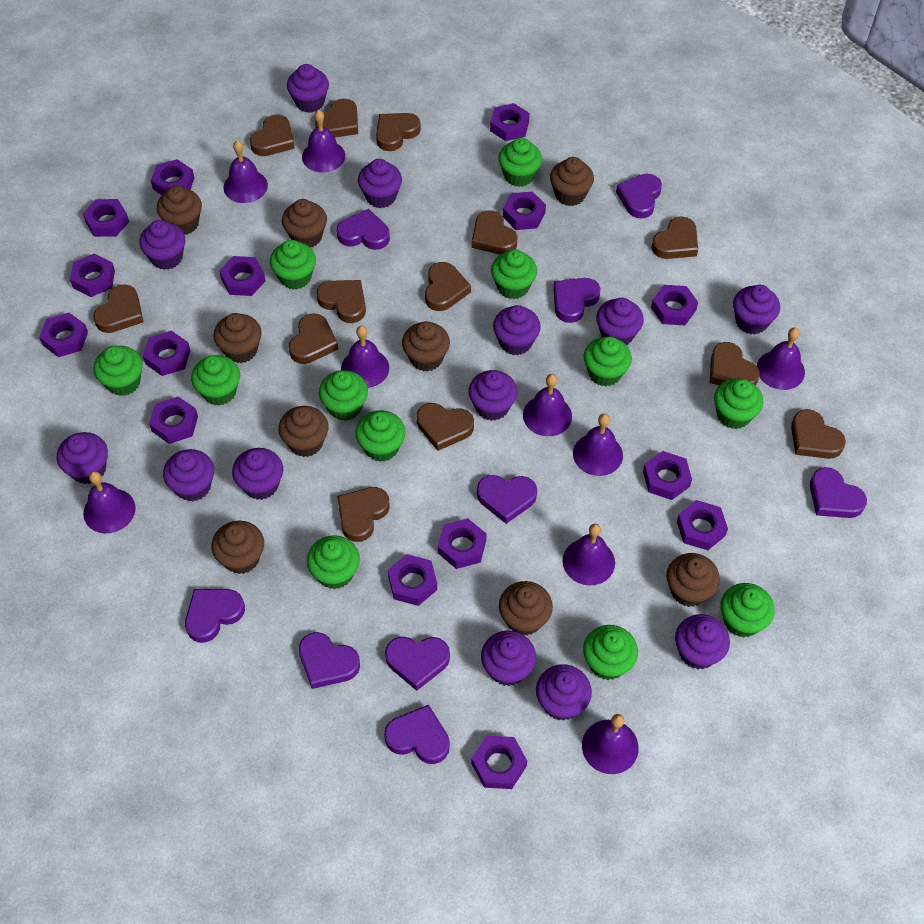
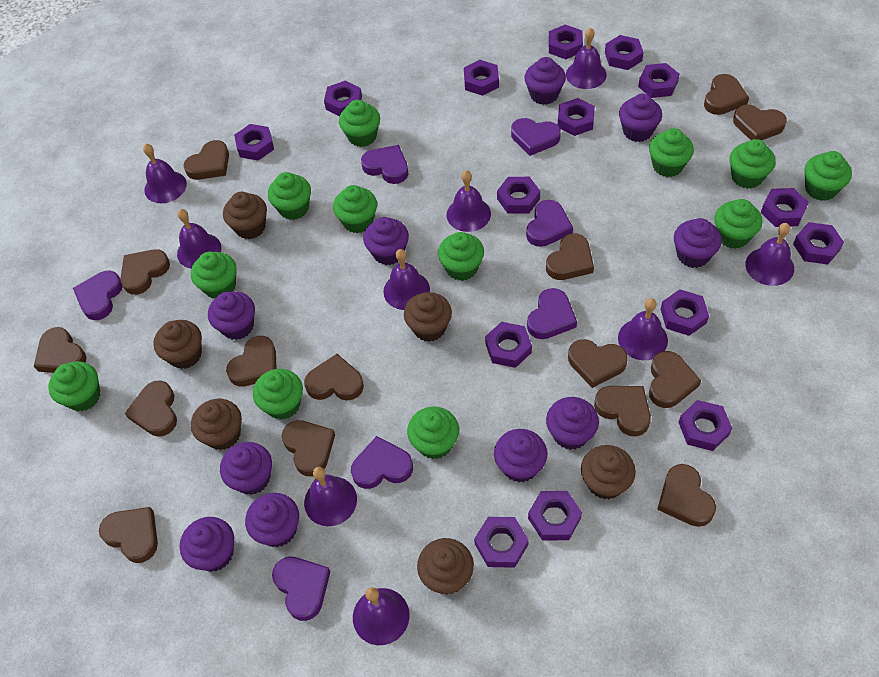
brown cupcake: 9 -> 6
brown heart: 13 -> 15
purple cupcake: 13 -> 10
purple heart: 9 -> 7

